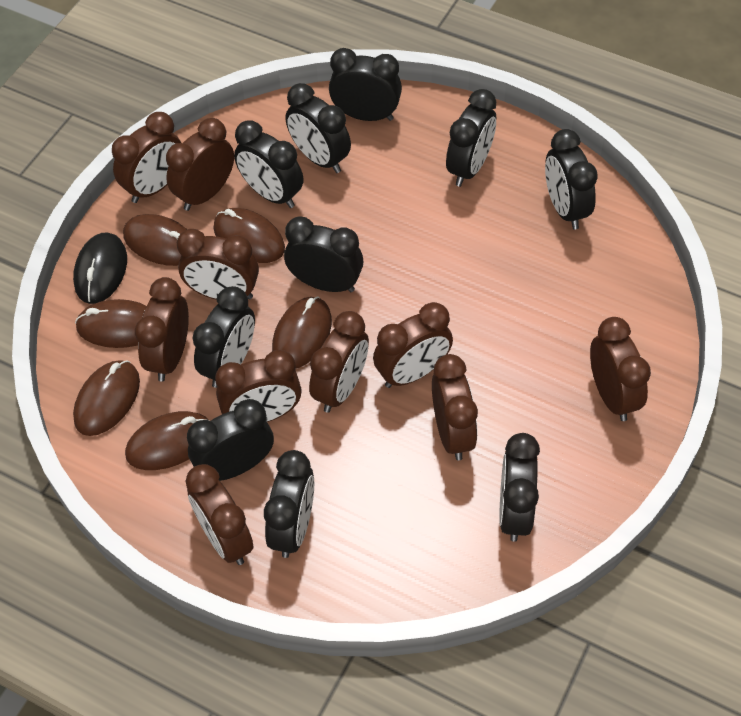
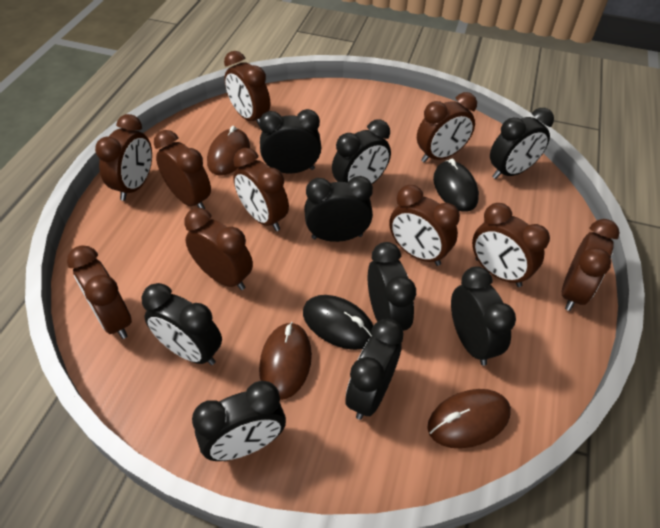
black clock: 10 -> 9
black mouse: 1 -> 2
brown mouse: 6 -> 3

